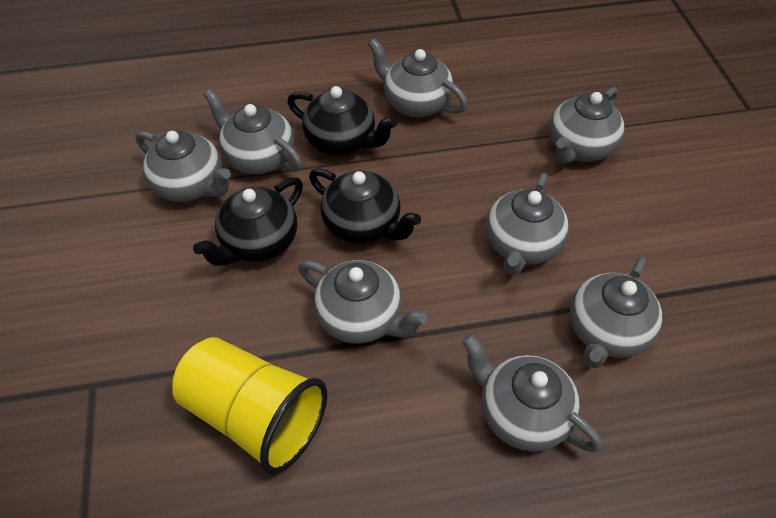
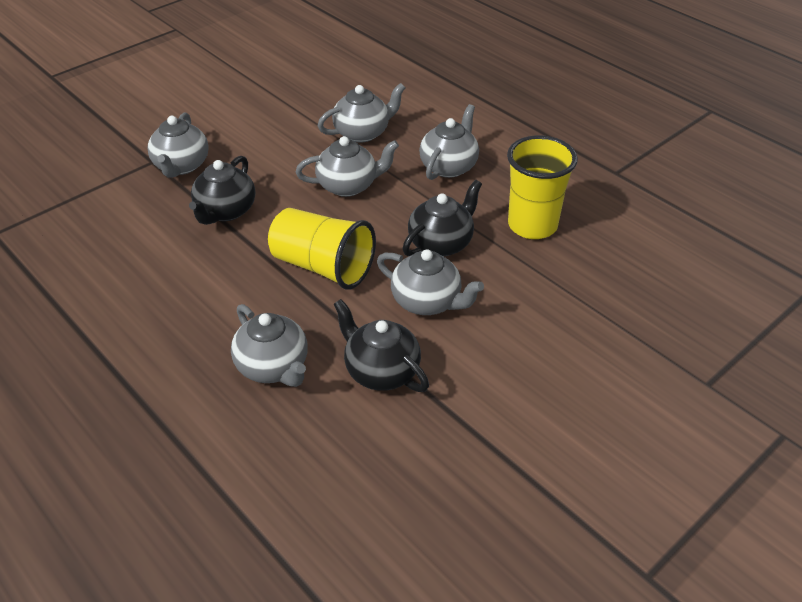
grey teapot: 8 -> 6
yellow cup: 1 -> 2

